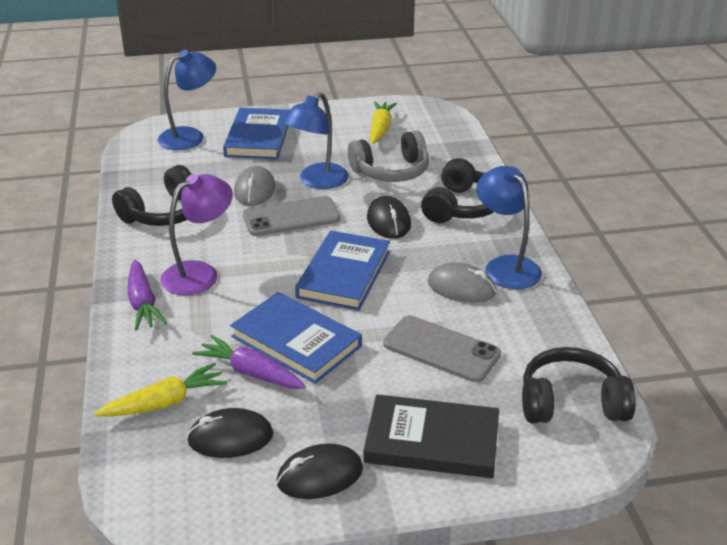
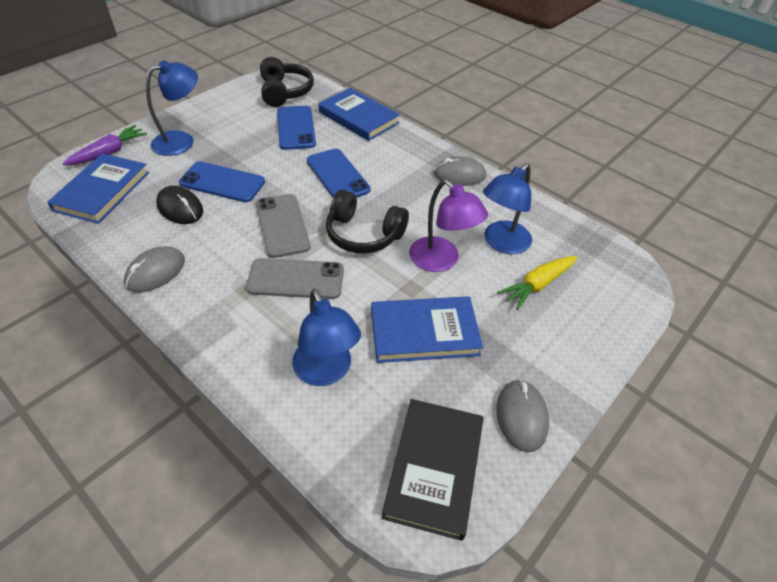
black headphones: 3 -> 2
black mouse: 3 -> 1
blue phone: 0 -> 3
grey headphones: 1 -> 0
grey mouse: 2 -> 3
purple carrot: 2 -> 1
yellow carrot: 2 -> 1

